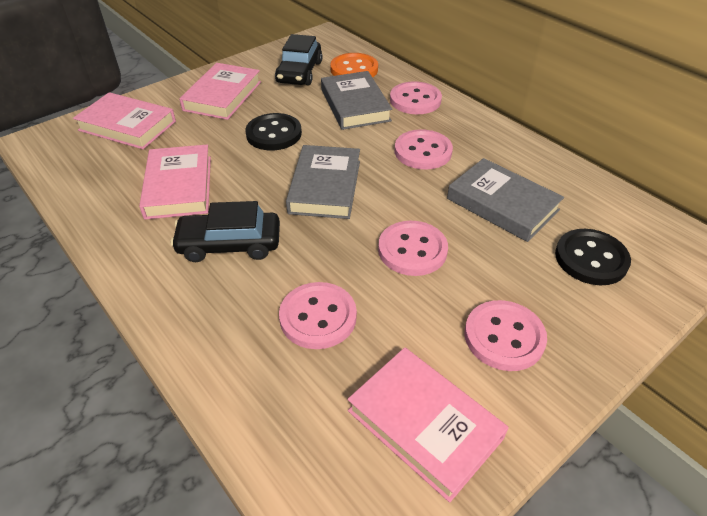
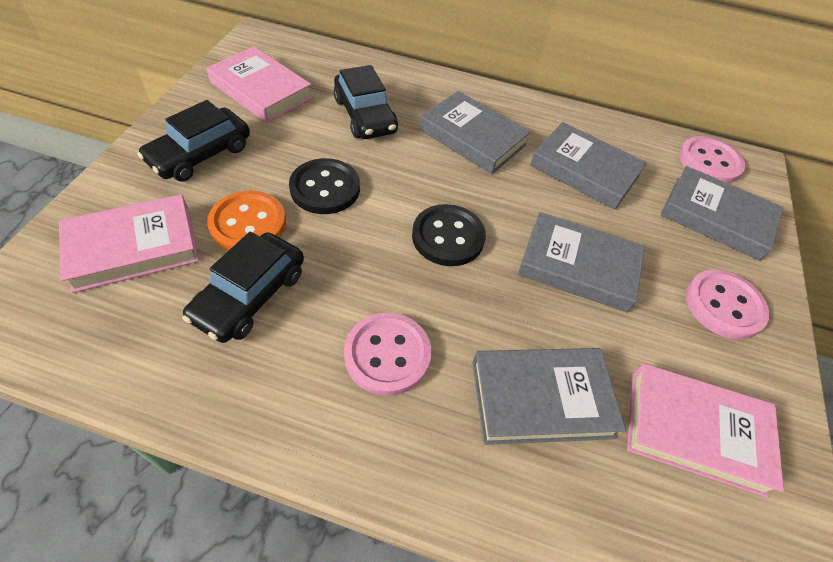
black car: 2 -> 3
grey book: 3 -> 5
pink book: 4 -> 3
pink button: 5 -> 3

